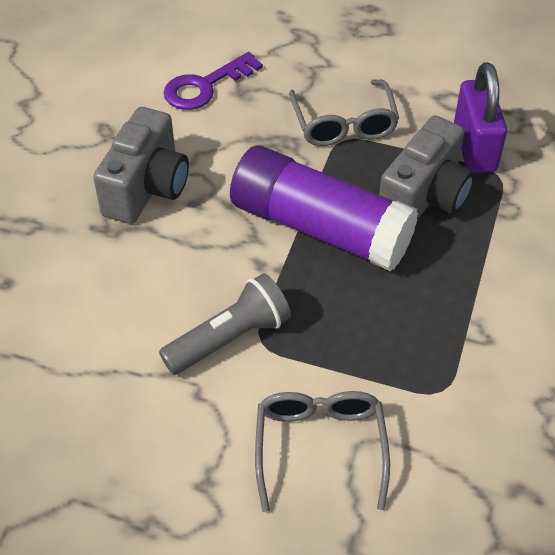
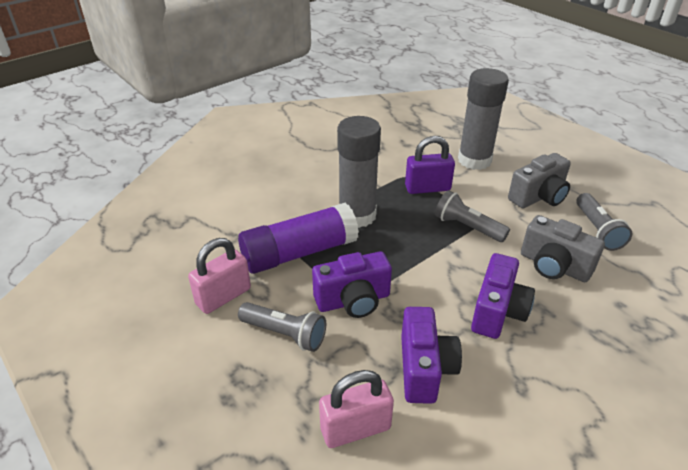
grey flashlight: 1 -> 3
grey glasses: 2 -> 0
grey glue stick: 0 -> 2
pink padlock: 0 -> 2
purple camera: 0 -> 3
purple key: 1 -> 0

